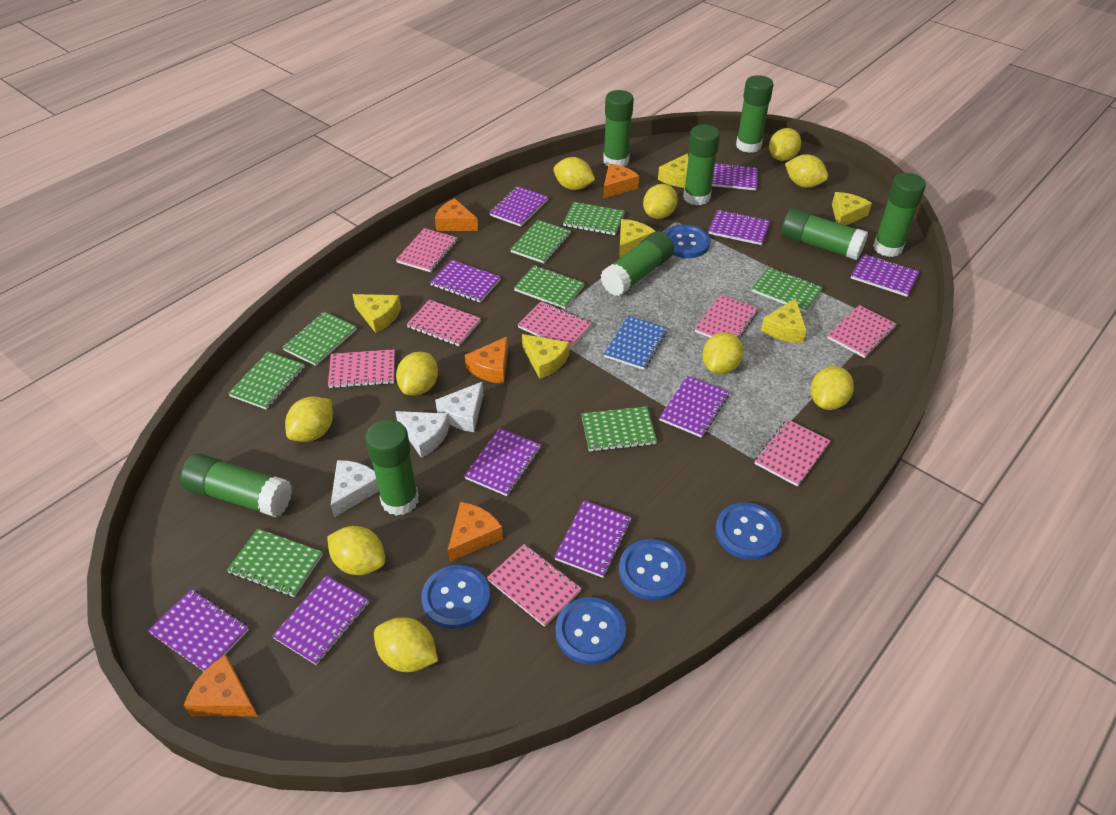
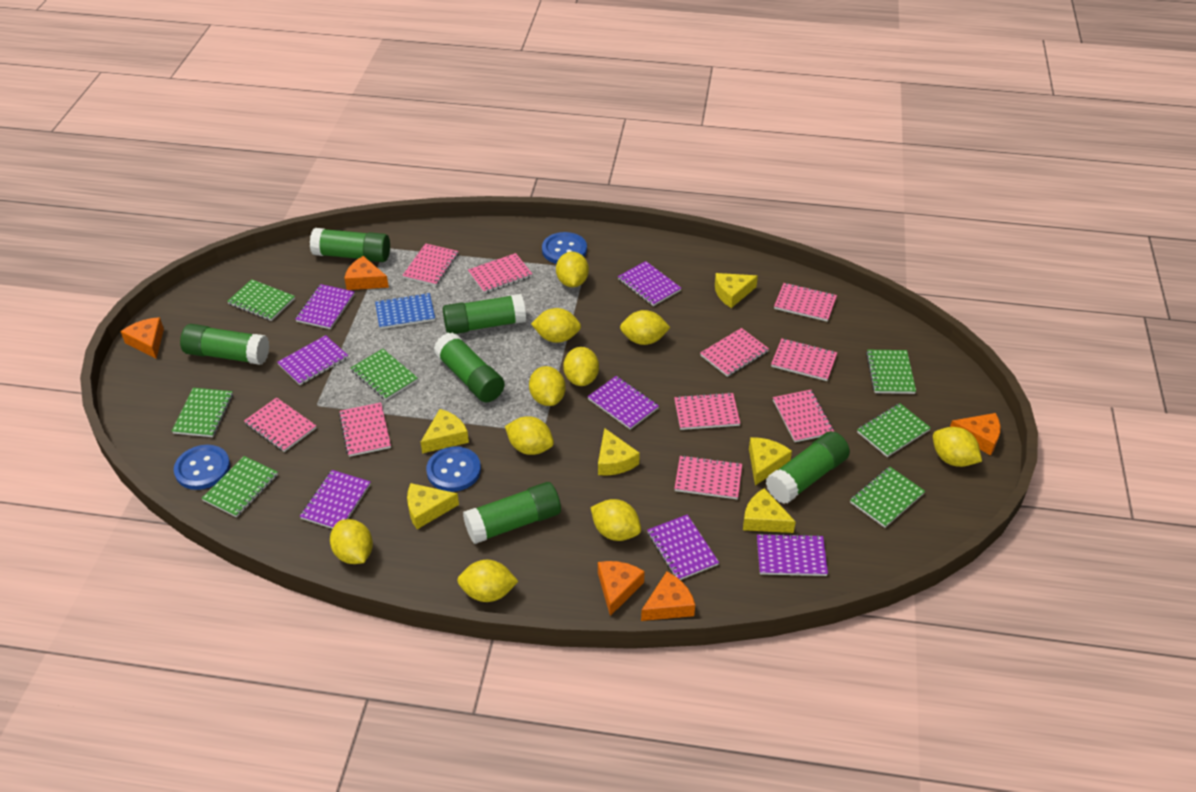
blue button: 5 -> 3
green glue stick: 8 -> 6
green notebook: 8 -> 7
pink notebook: 8 -> 10
purple notebook: 10 -> 7
white cheese: 3 -> 0

